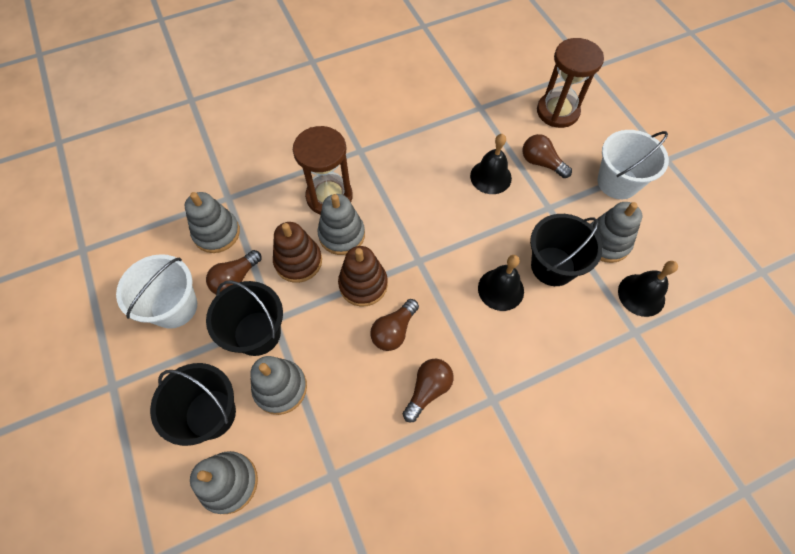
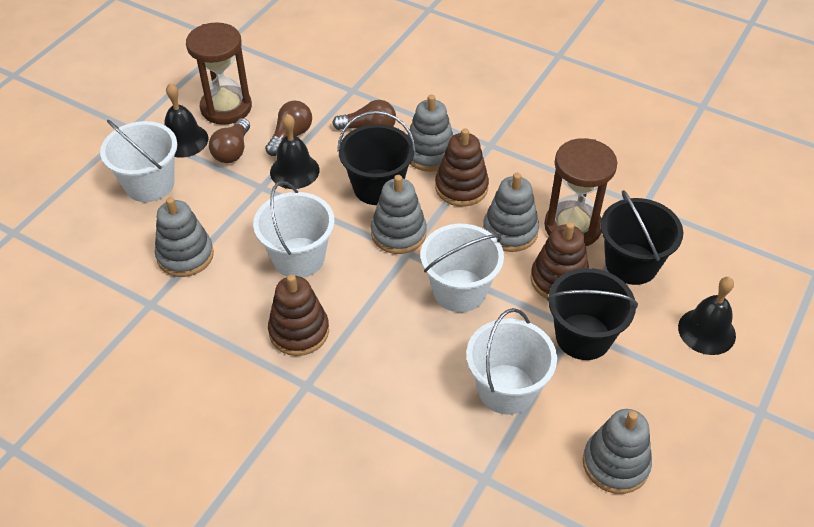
brown light bulb: 4 -> 3
brown stacking toy: 2 -> 3
white bucket: 2 -> 4

